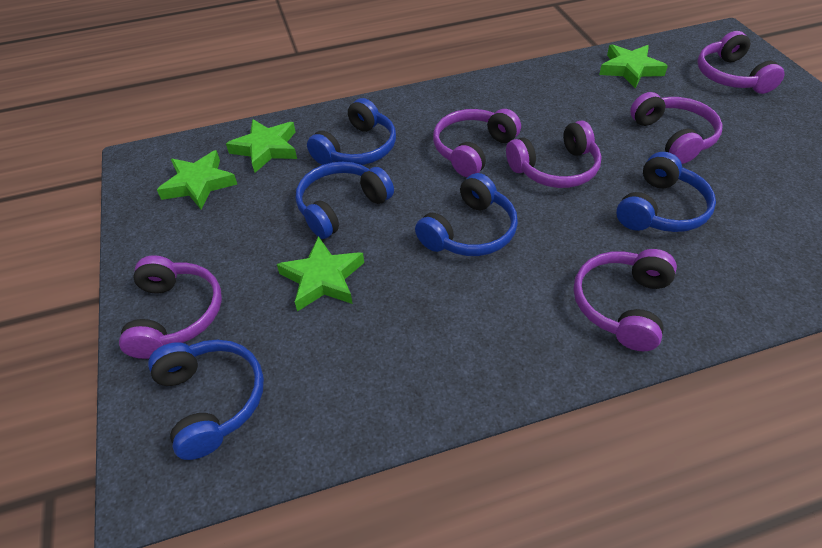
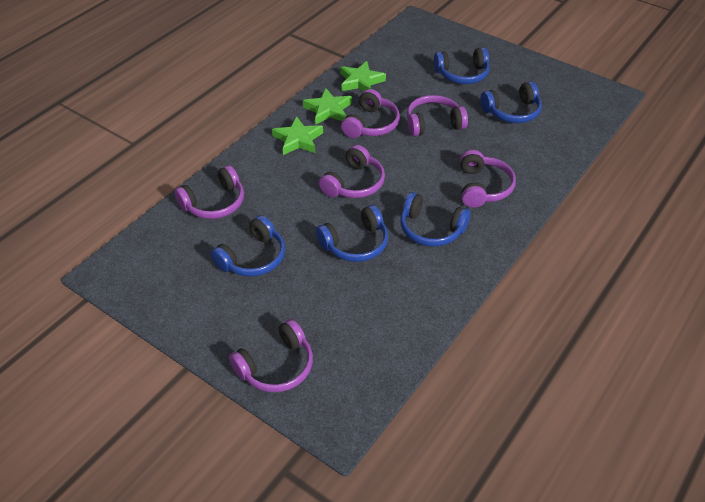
green star: 4 -> 3

